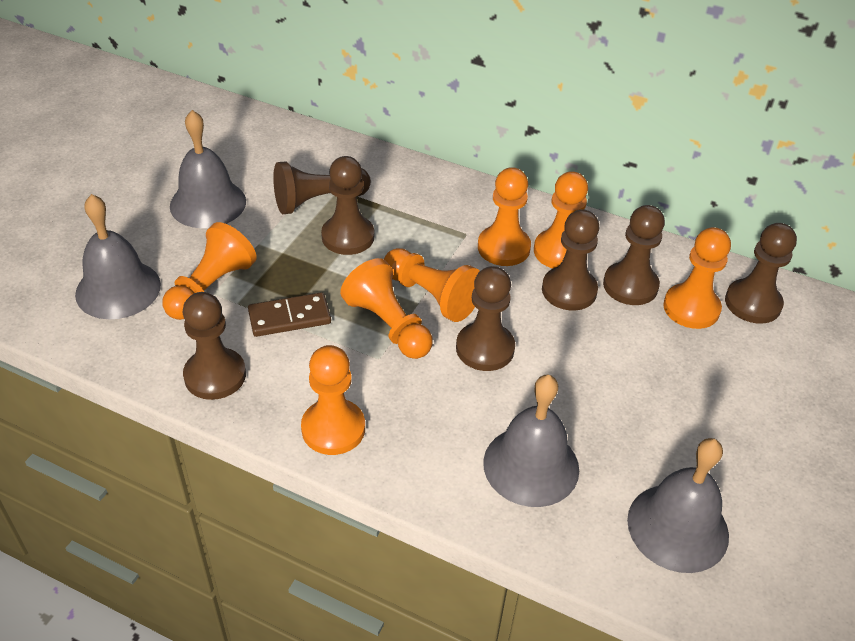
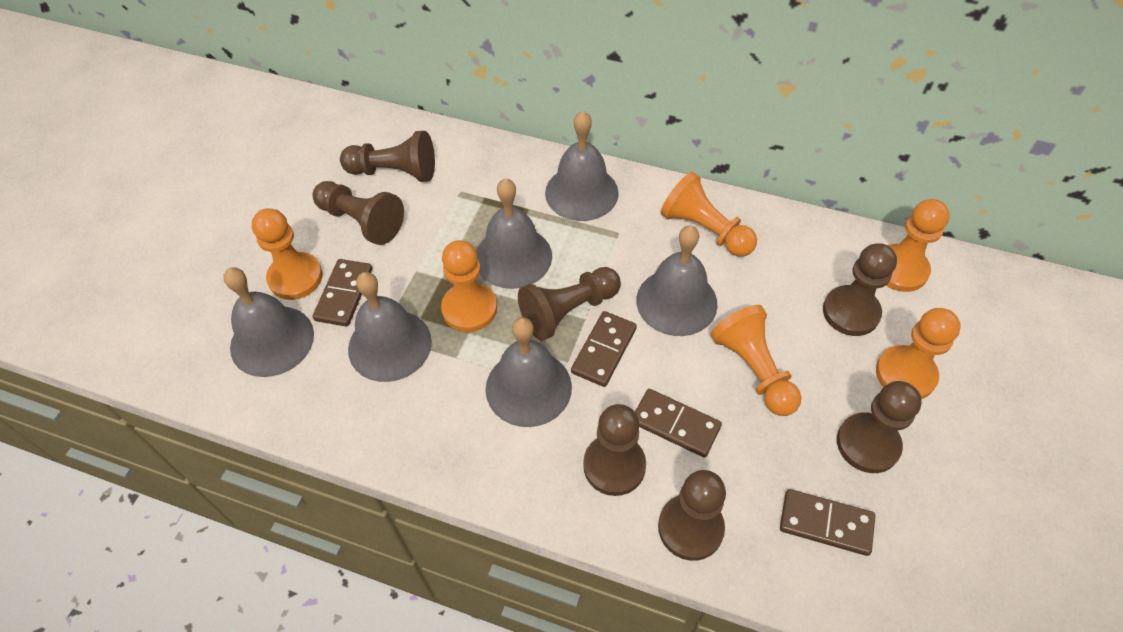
brown domino: 1 -> 4
grey bell: 4 -> 6
orange pawn: 7 -> 6

